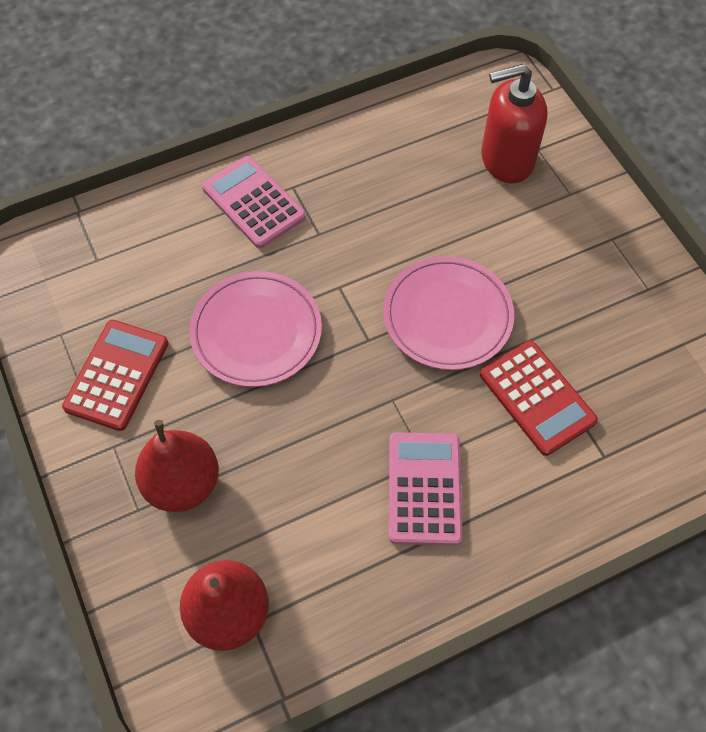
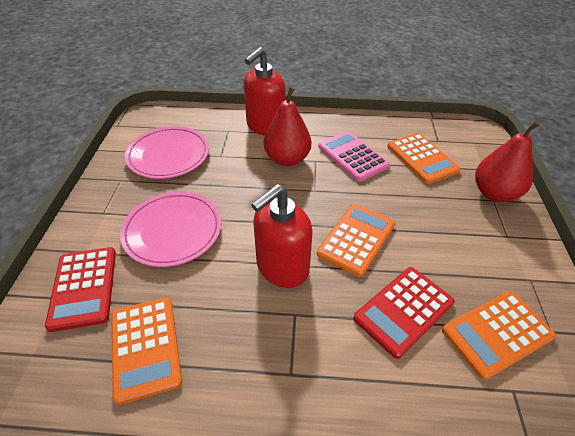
orange calculator: 0 -> 4
pink calculator: 2 -> 1
red soap dispenser: 1 -> 2

